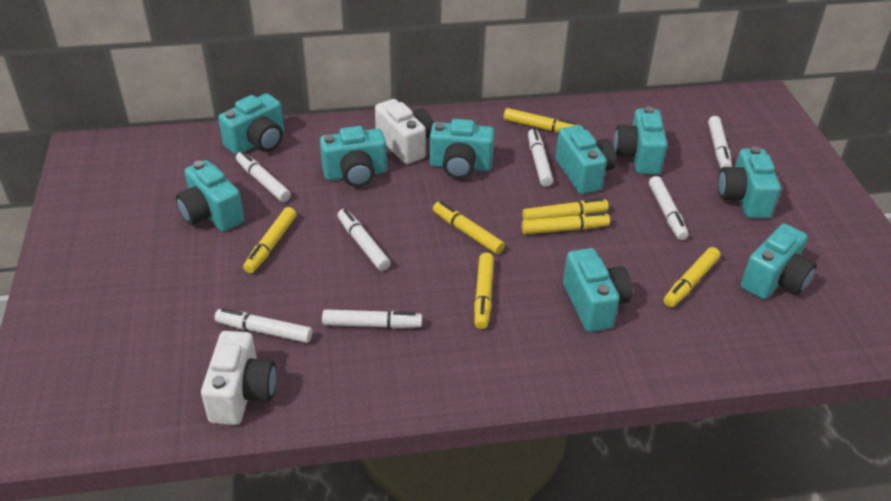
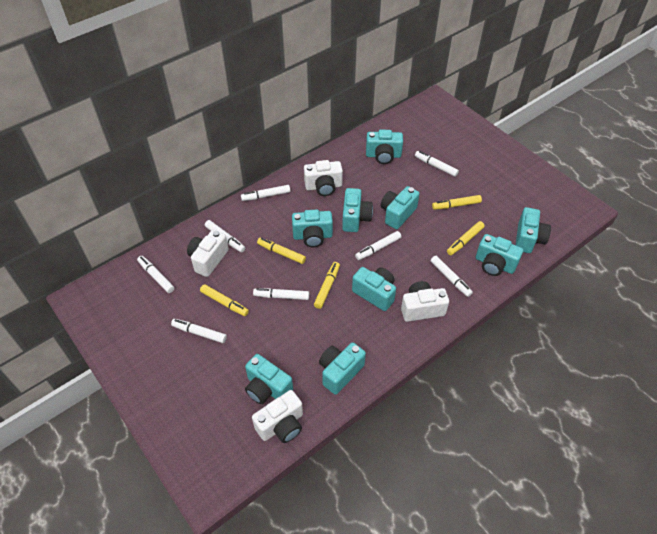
white camera: 2 -> 4
white marker: 7 -> 8
yellow marker: 7 -> 5

